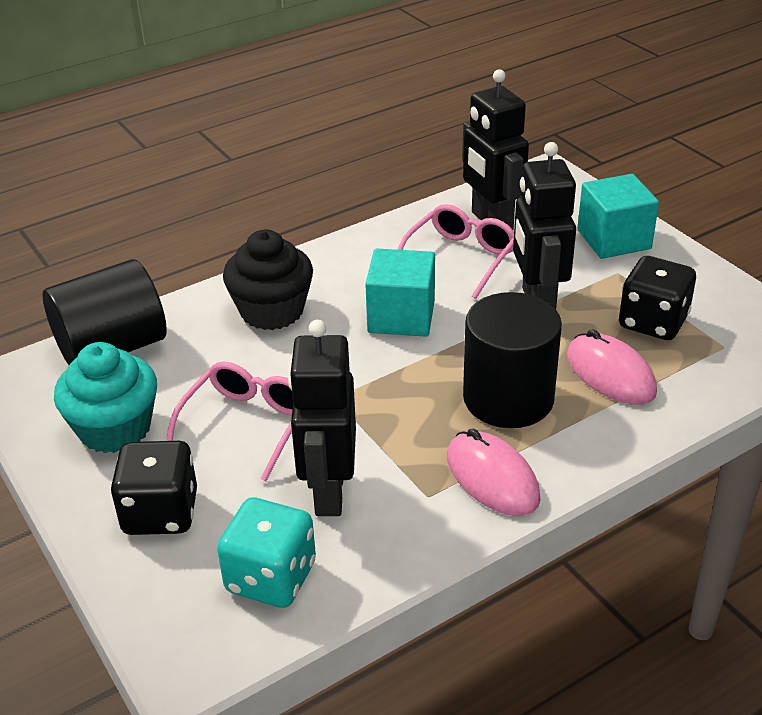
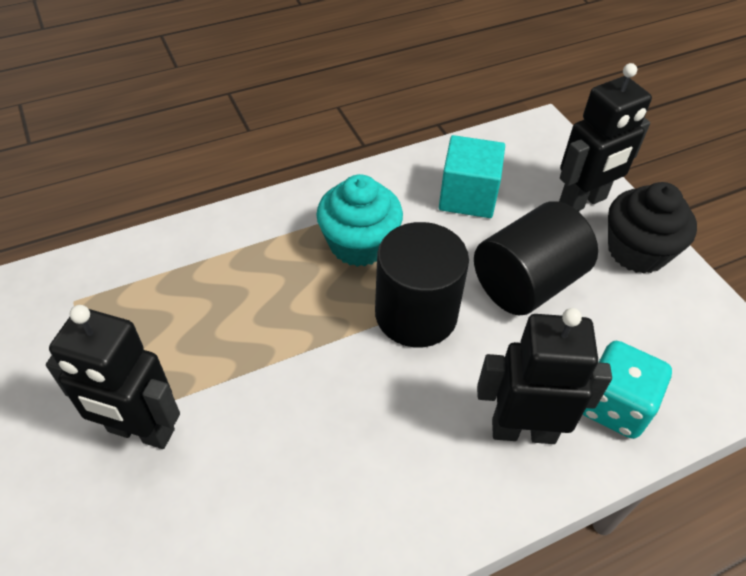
black dice: 2 -> 0
pink glasses: 2 -> 0
pink mouse: 2 -> 0
turquoise cube: 2 -> 1

